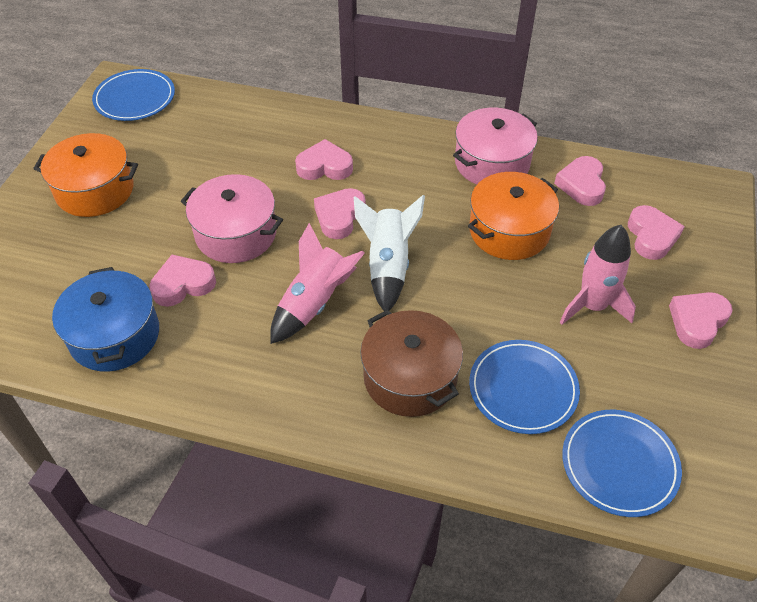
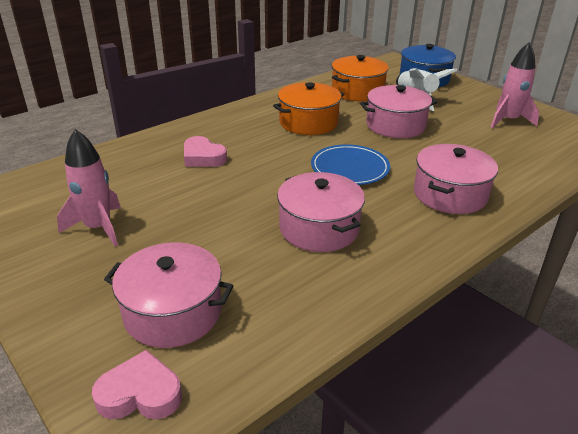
blue plate: 3 -> 1
brown pot: 1 -> 0
pink heart: 6 -> 2
pink pot: 2 -> 4

